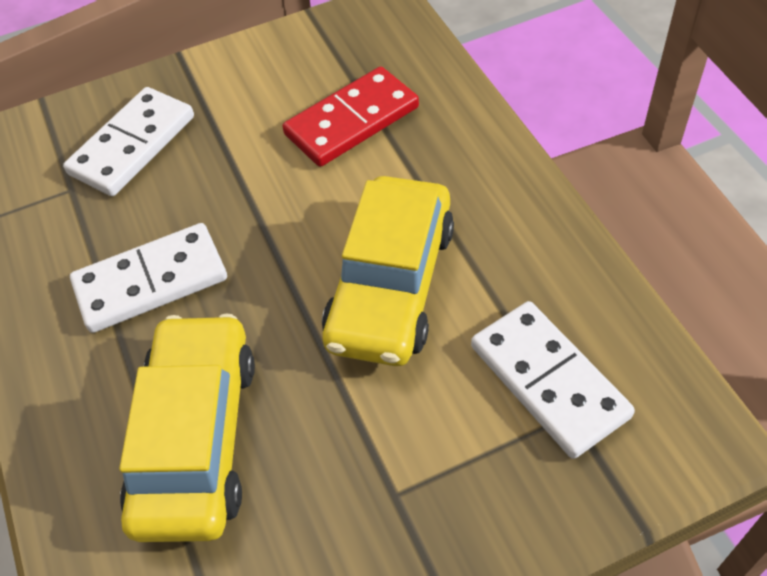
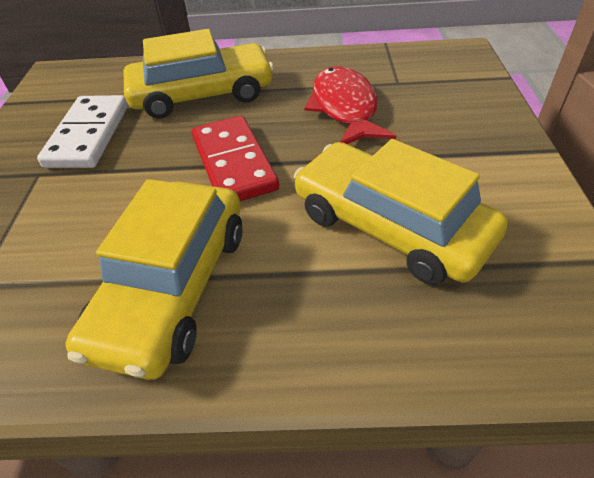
red fish: 0 -> 1
white domino: 3 -> 1
yellow car: 2 -> 3

